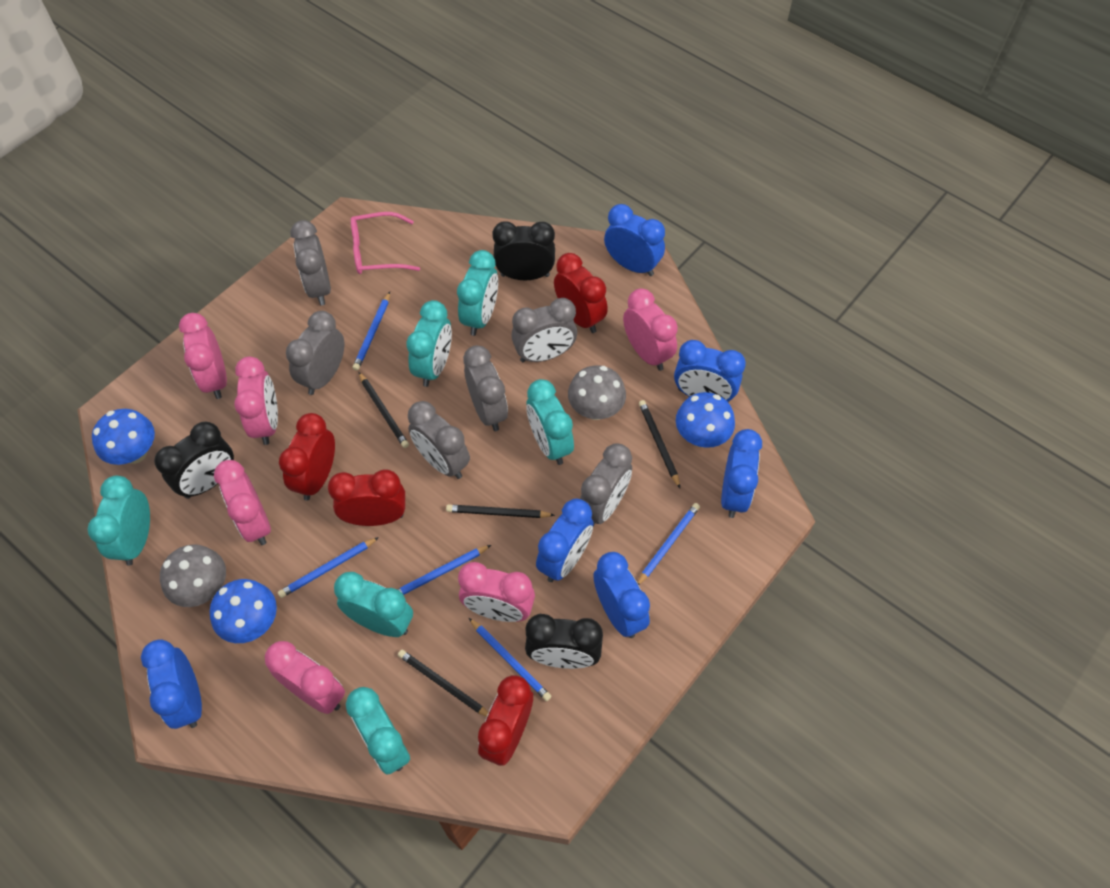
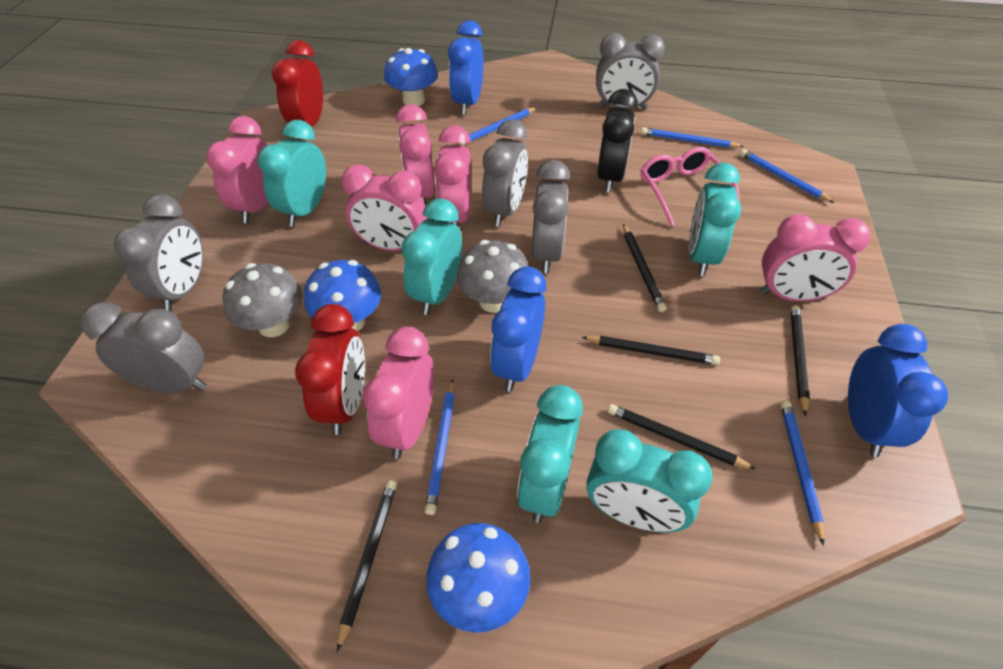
black clock: 3 -> 1
black pencil: 4 -> 5
blue clock: 6 -> 3
grey clock: 6 -> 5
red clock: 4 -> 2
turquoise clock: 6 -> 5

